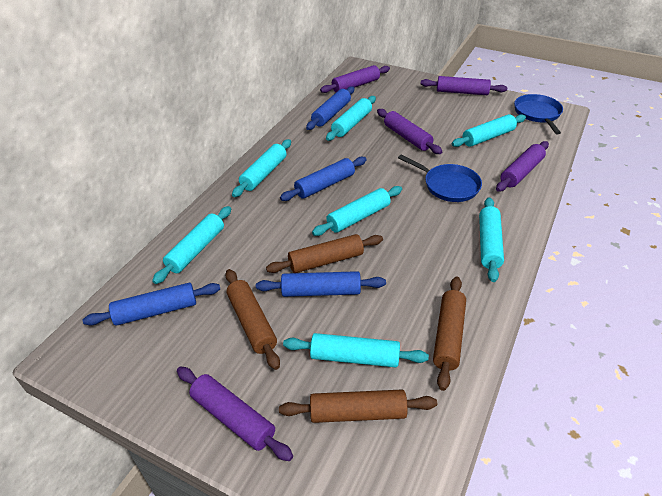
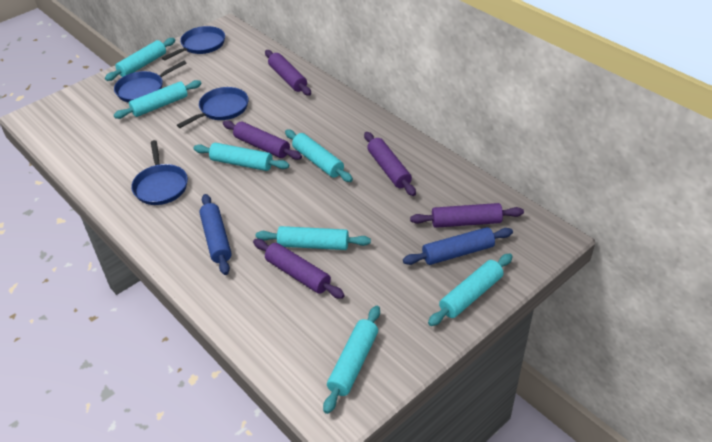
blue pan: 2 -> 4
blue rolling pin: 4 -> 2
brown rolling pin: 4 -> 0

